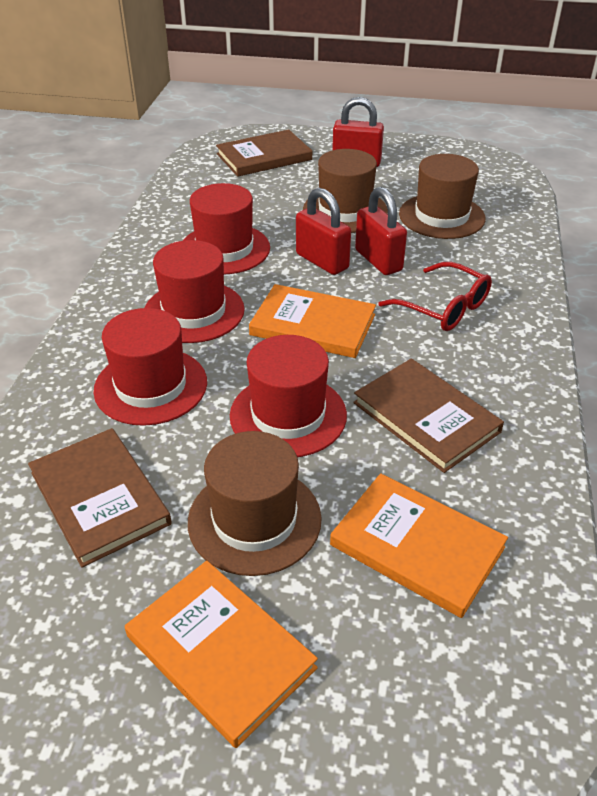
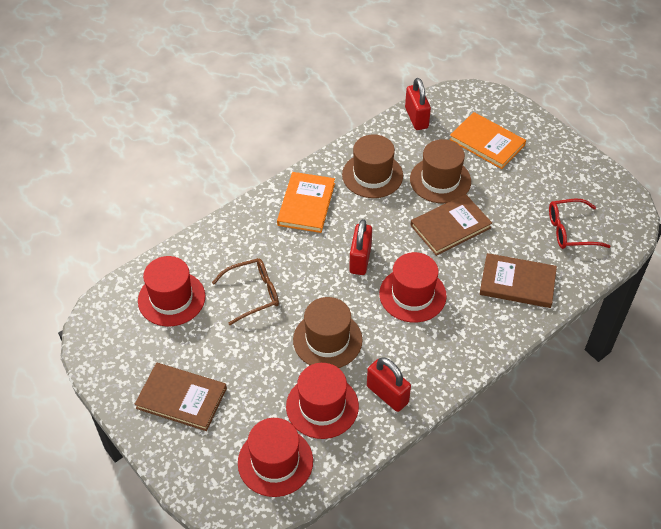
brown glasses: 0 -> 1
orange book: 3 -> 2

